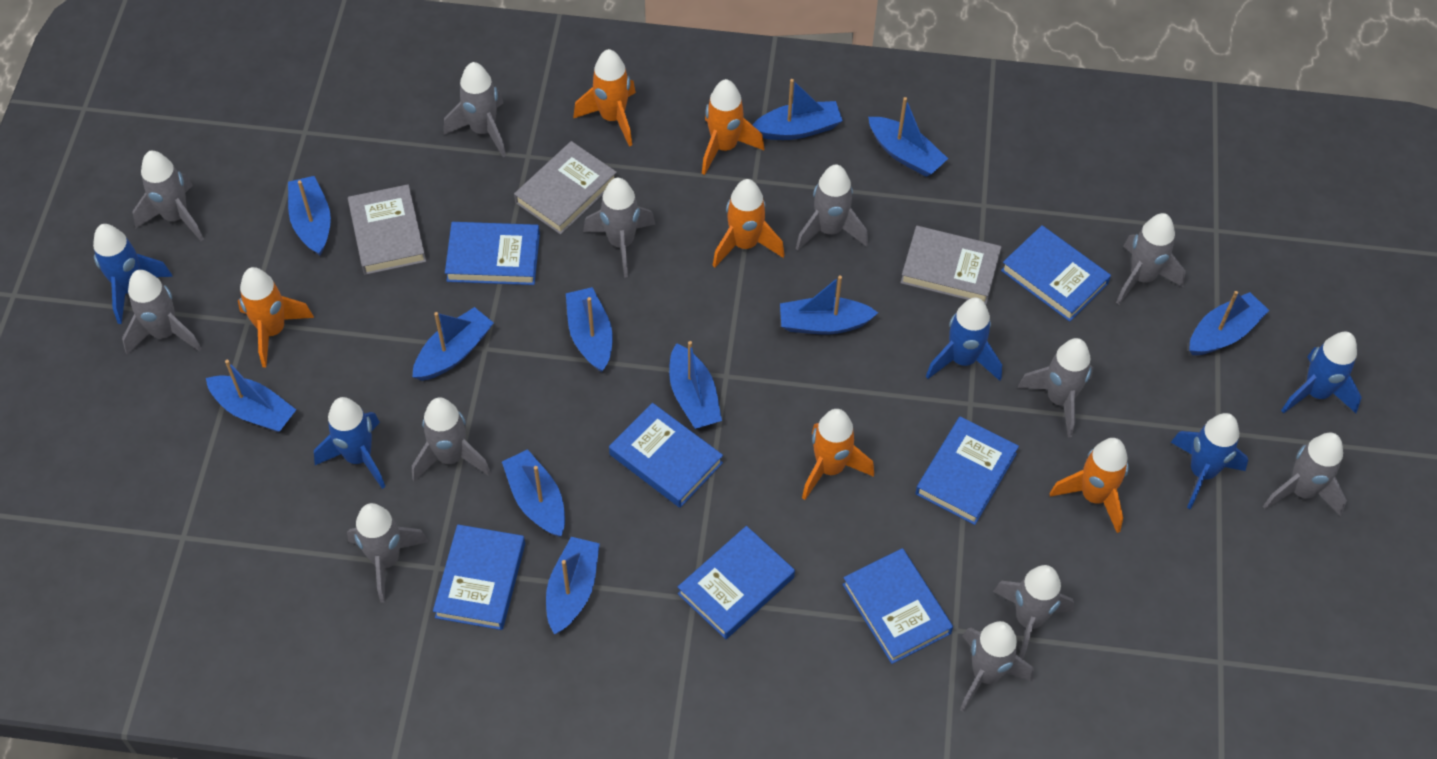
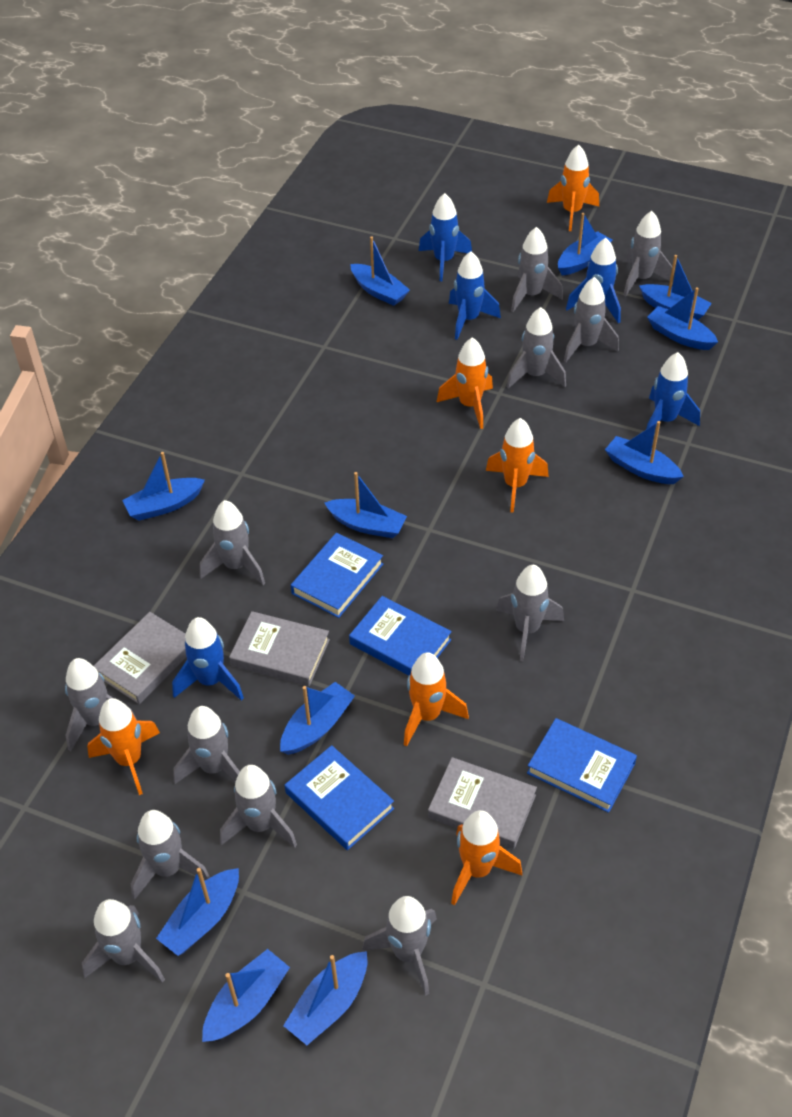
blue book: 7 -> 4

